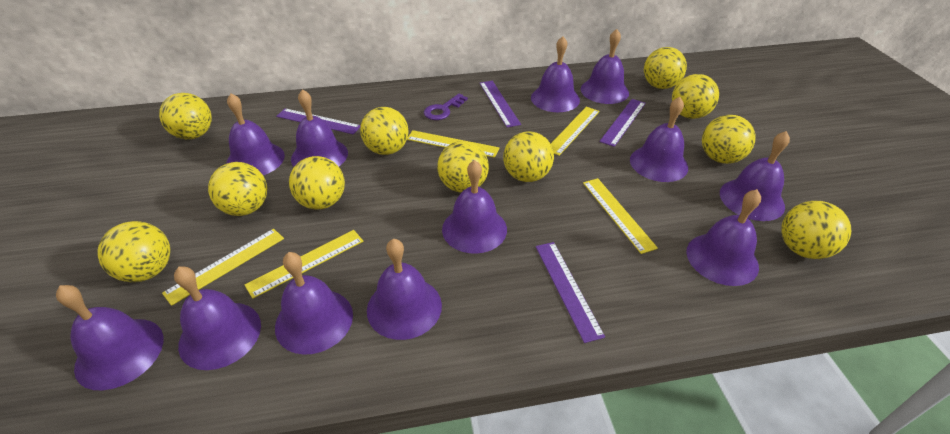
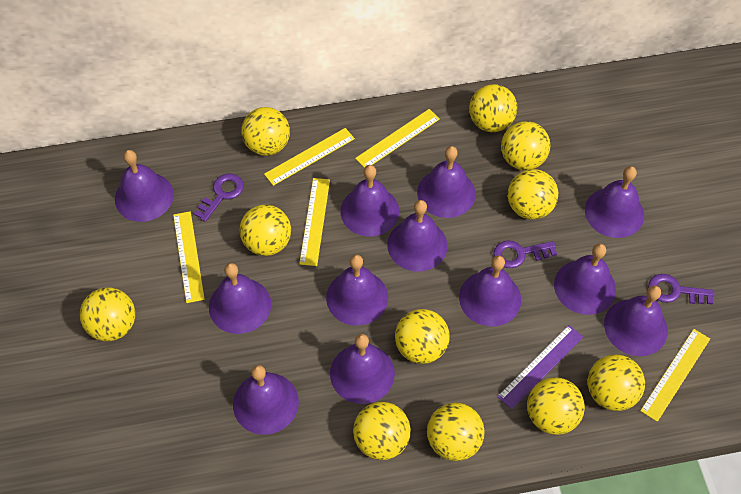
purple key: 1 -> 3
purple ruler: 4 -> 1

